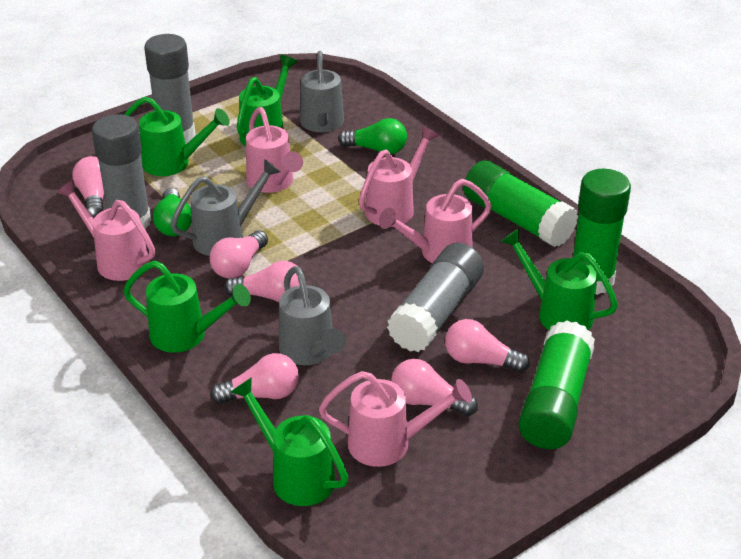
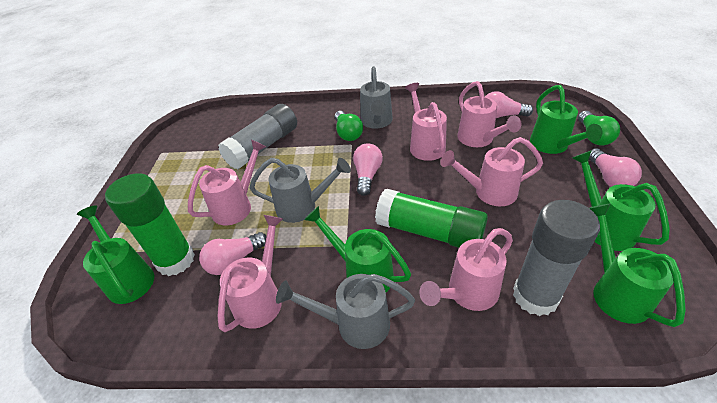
green glue stick: 3 -> 2
grey glue stick: 3 -> 2
pink light bulb: 6 -> 4
pink watering can: 5 -> 6

